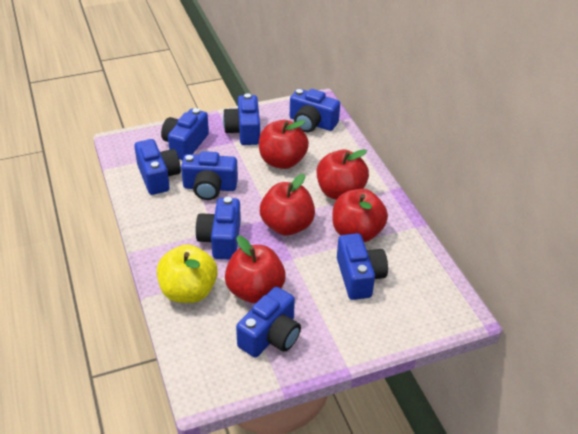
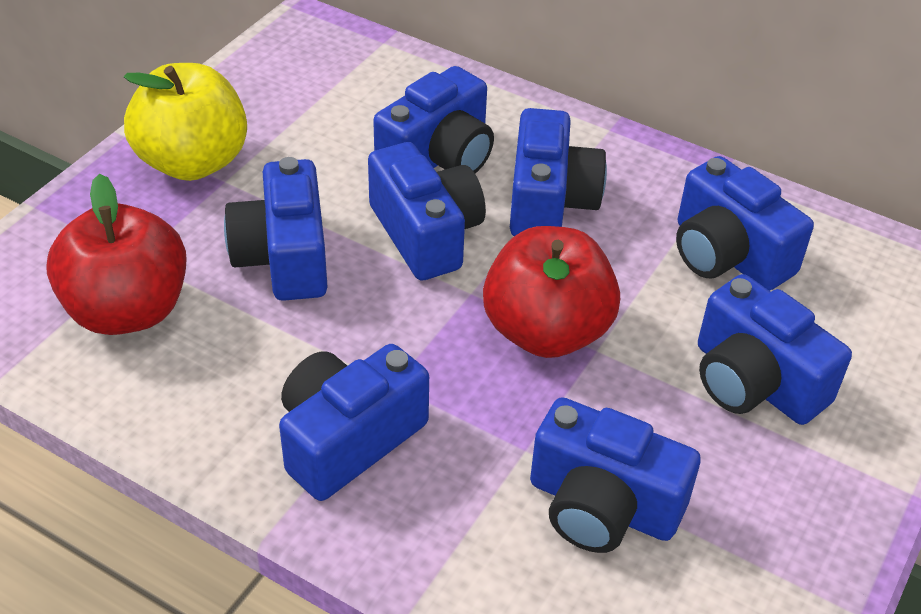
red apple: 5 -> 2

